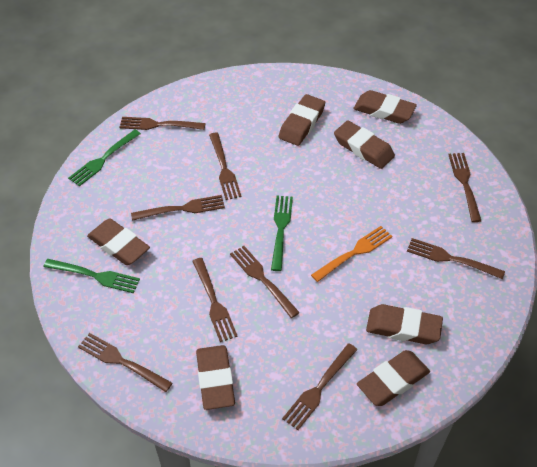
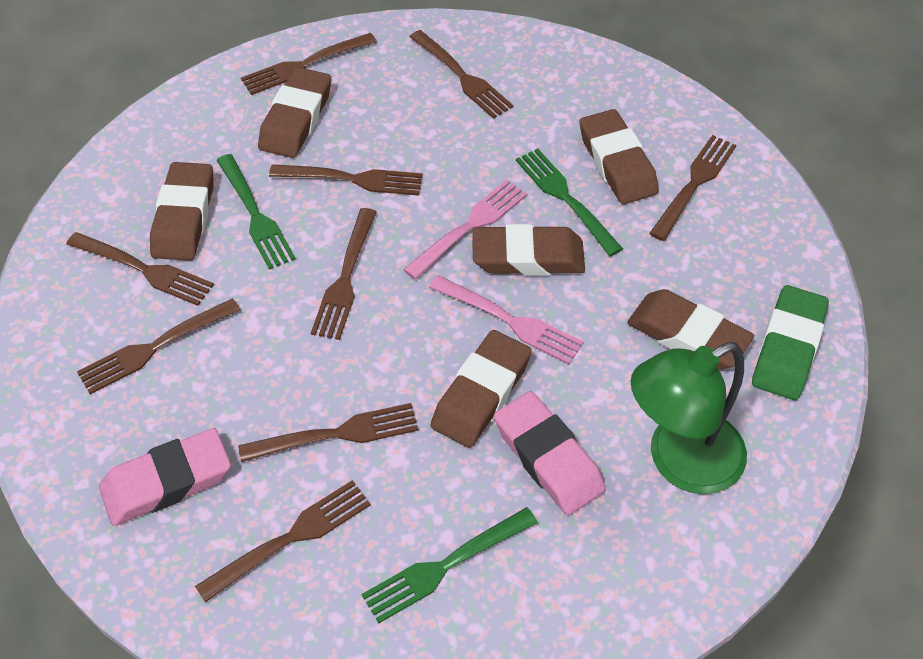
brown eraser: 7 -> 6
green eraser: 0 -> 1
green lamp: 0 -> 1
orange fork: 1 -> 0
pink eraser: 0 -> 2
pink fork: 0 -> 2

